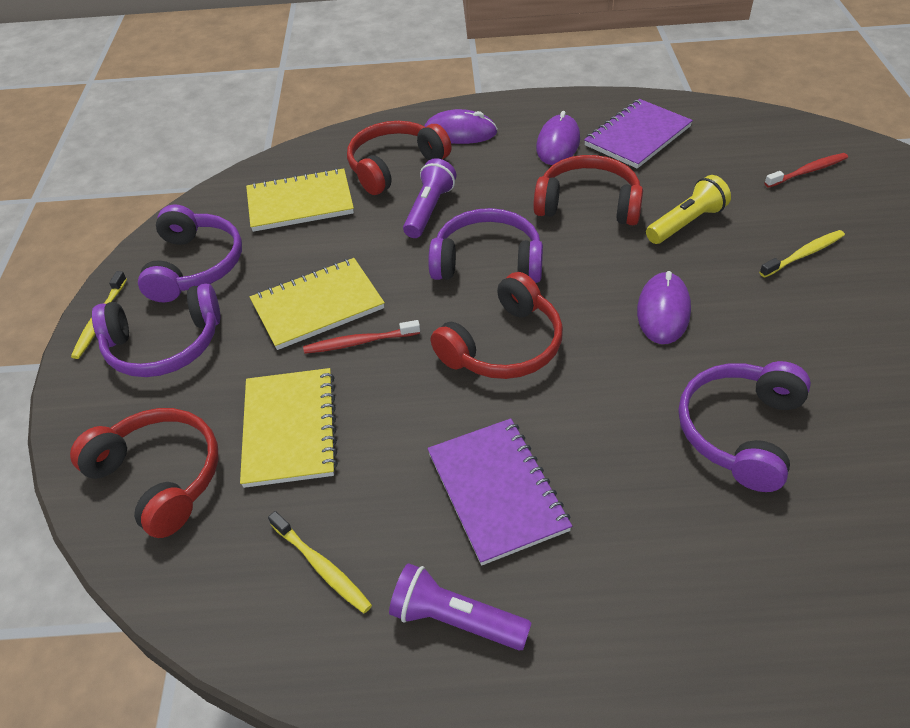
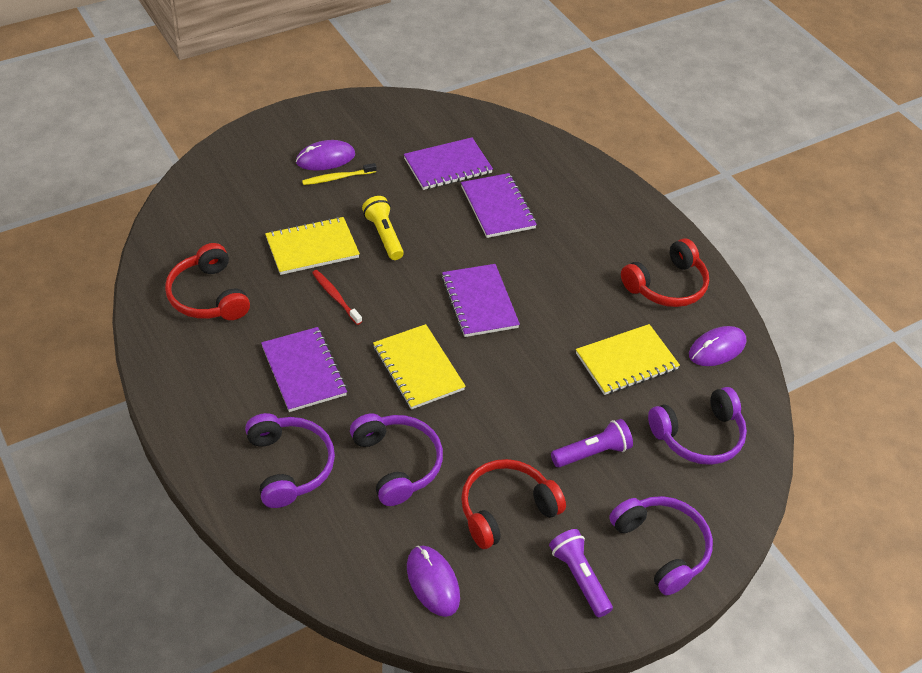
purple notebook: 2 -> 4
red headphones: 4 -> 3
red toothbrush: 2 -> 1
yellow toothbrush: 3 -> 1

